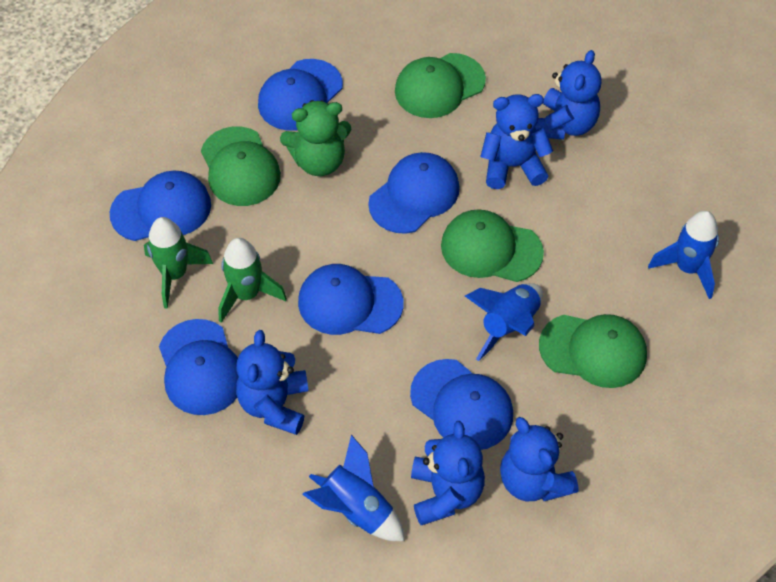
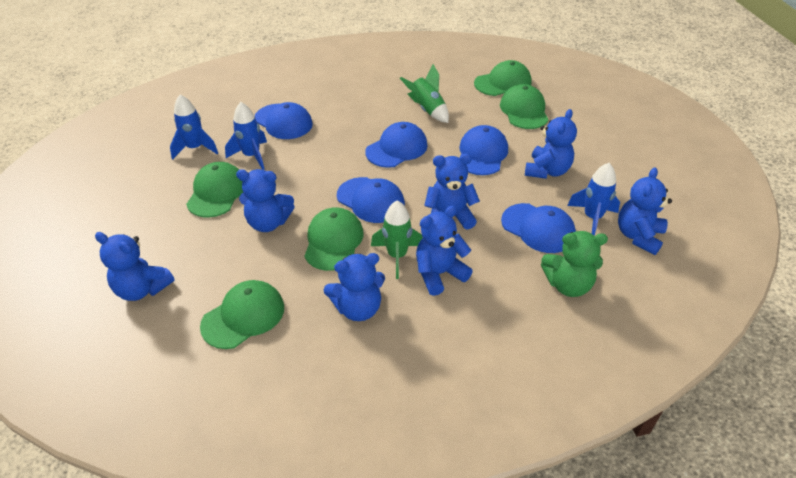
blue cap: 6 -> 5
blue teddy bear: 5 -> 7
green cap: 4 -> 5

